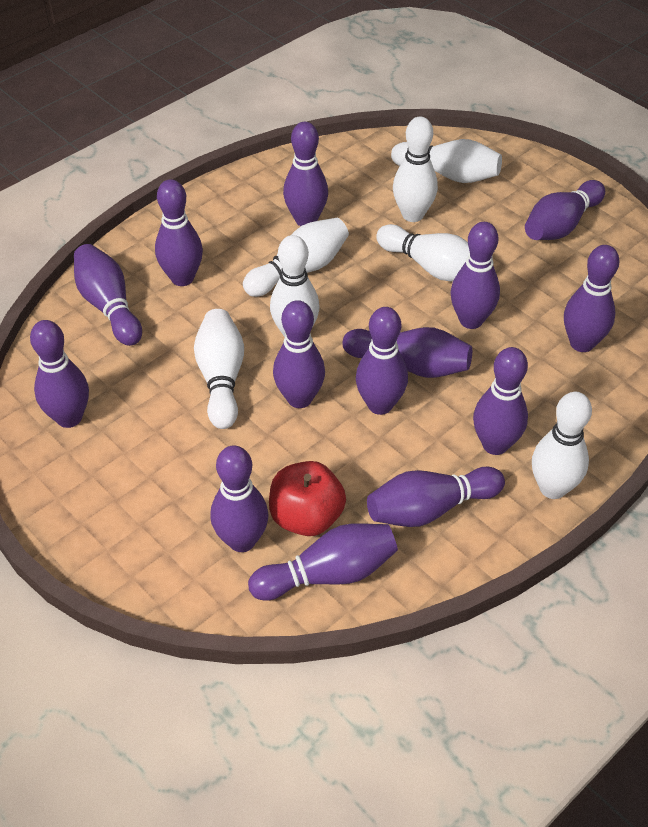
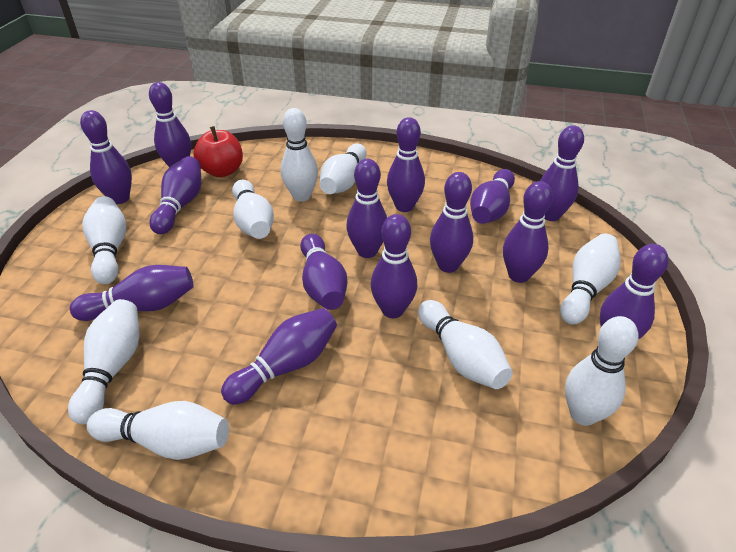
white bowling pin: 7 -> 9

